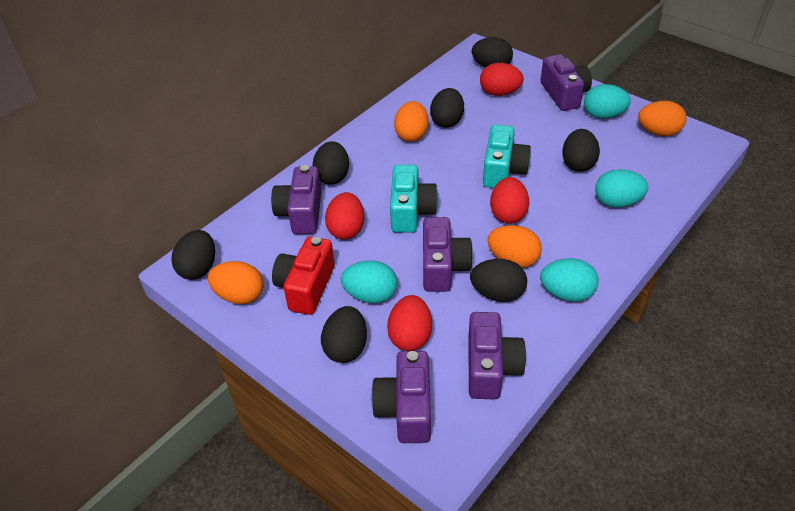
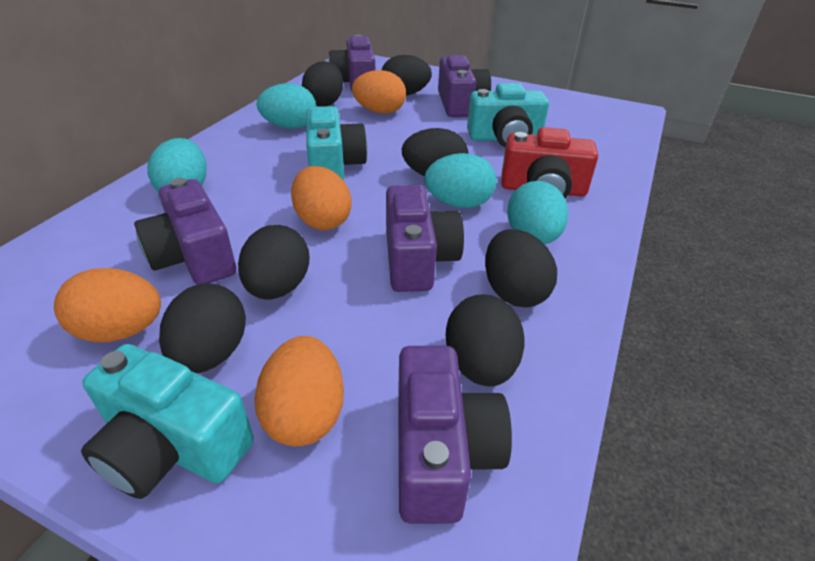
red egg: 4 -> 0
turquoise camera: 2 -> 3

